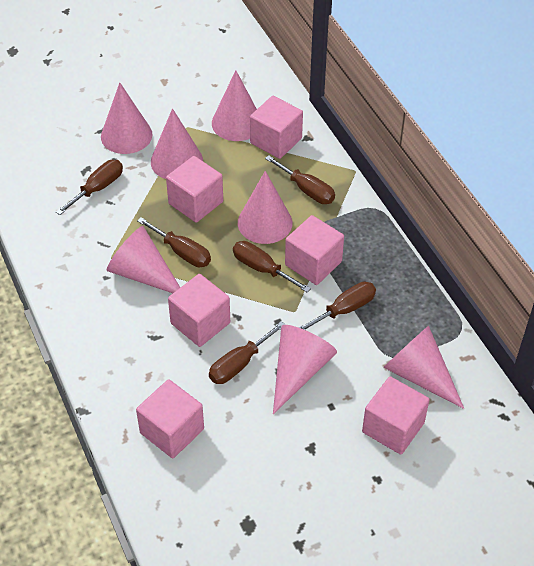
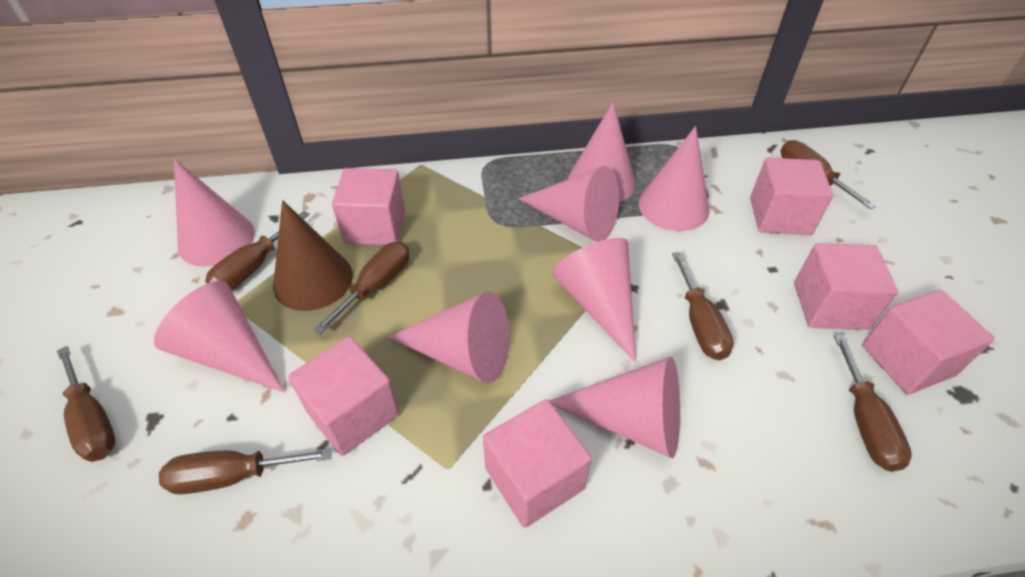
brown cone: 0 -> 1
brown screwdriver: 6 -> 7
pink cone: 7 -> 8

